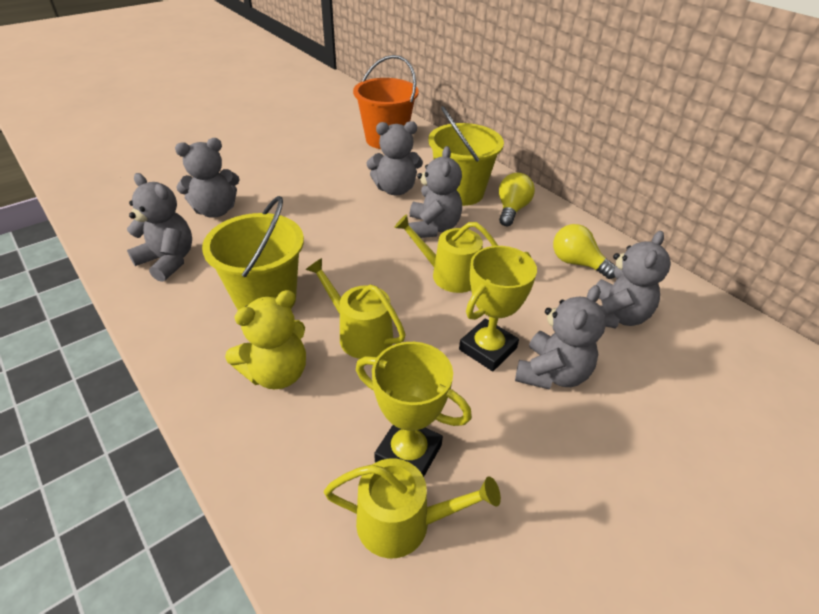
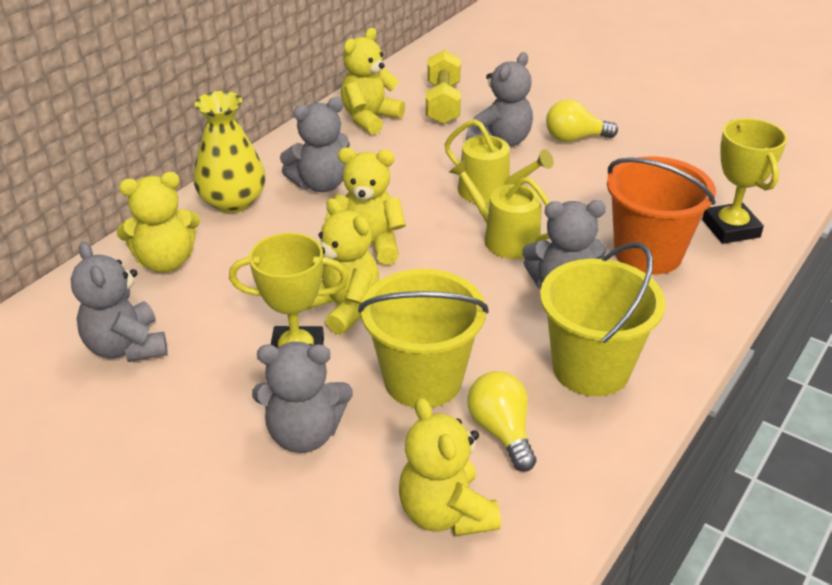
grey teddy bear: 6 -> 5
yellow dumbbell: 0 -> 1
yellow teddy bear: 1 -> 5
yellow vase: 0 -> 1
yellow watering can: 3 -> 2

